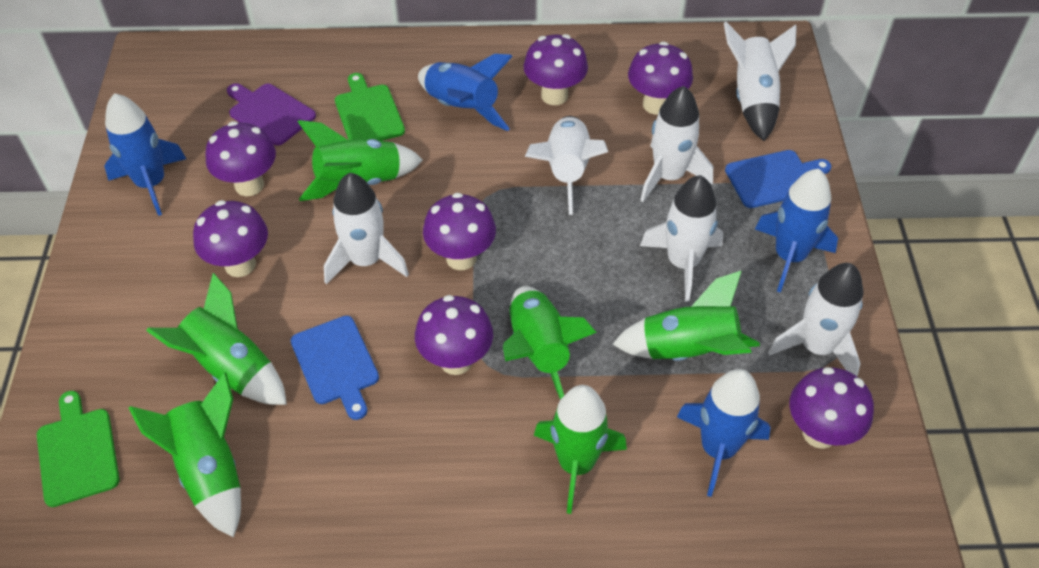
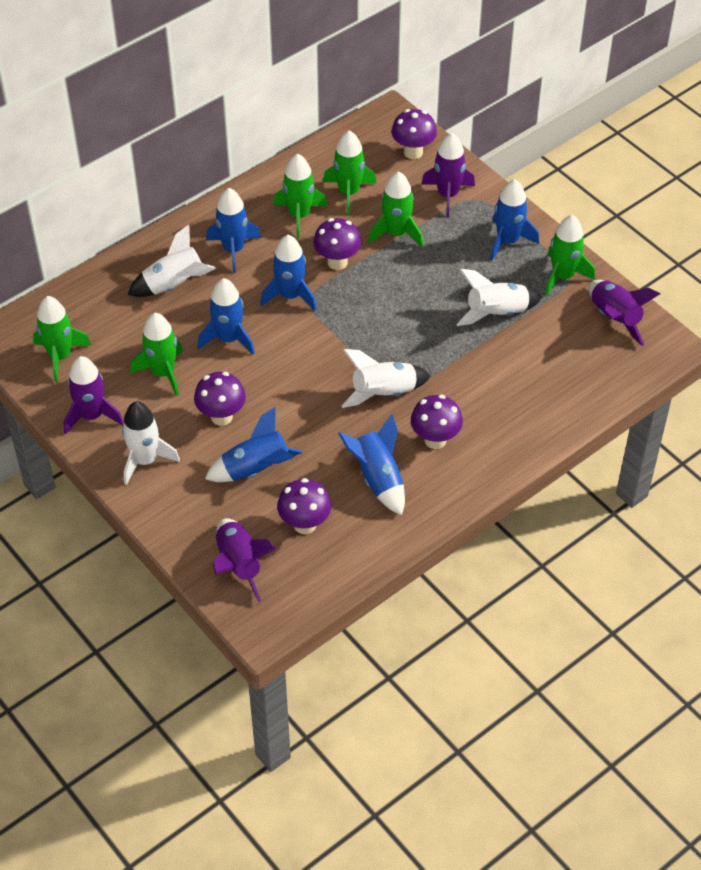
blue cutting board: 2 -> 0
blue rocket: 4 -> 6
green cutting board: 2 -> 0
purple cutting board: 1 -> 0
purple mushroom: 7 -> 5
purple rocket: 0 -> 4
white rocket: 6 -> 4

